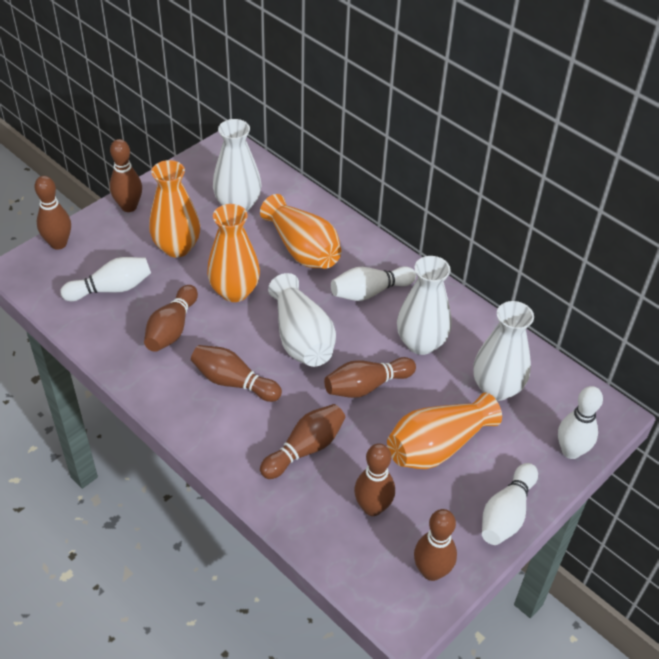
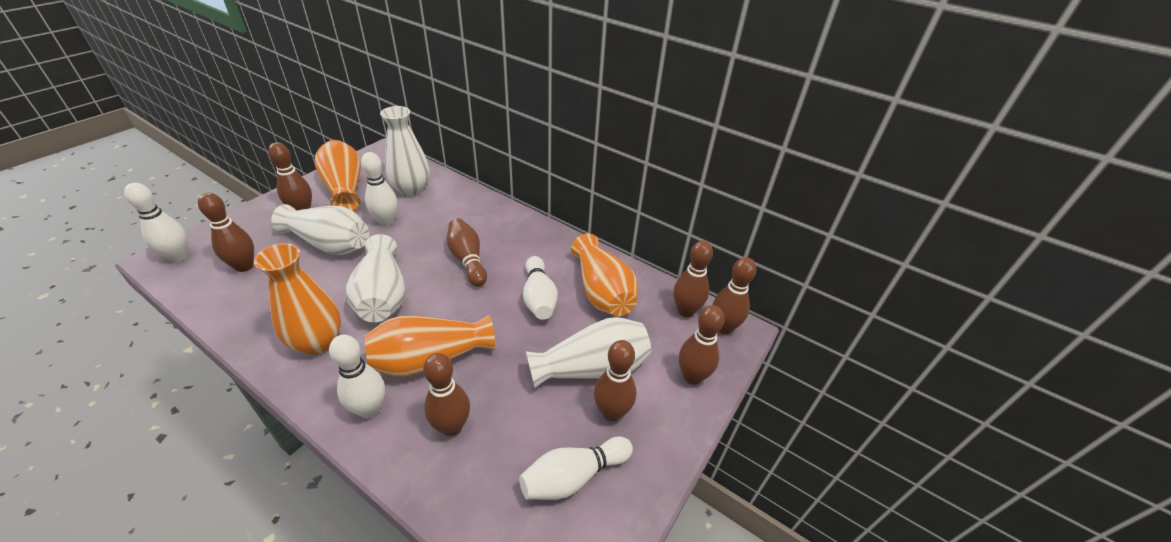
white bowling pin: 4 -> 5

